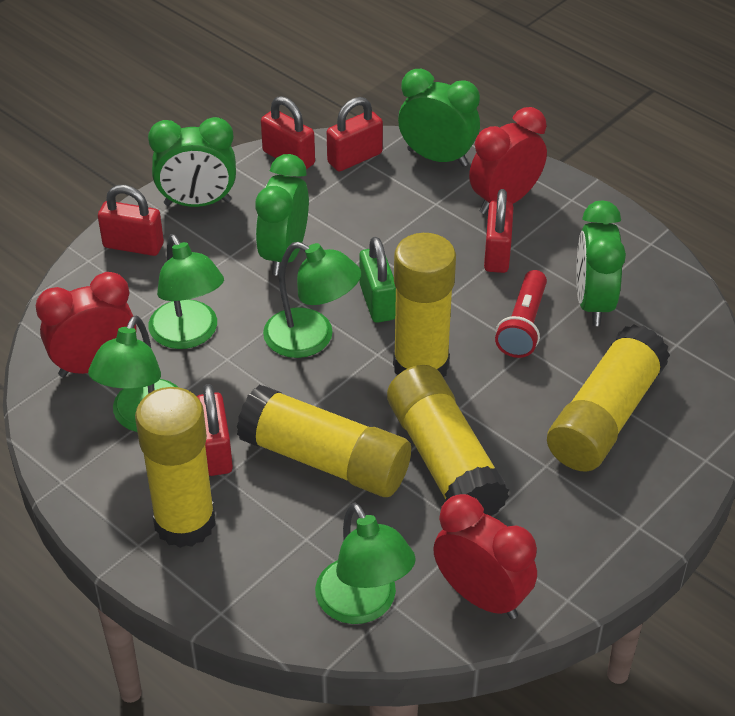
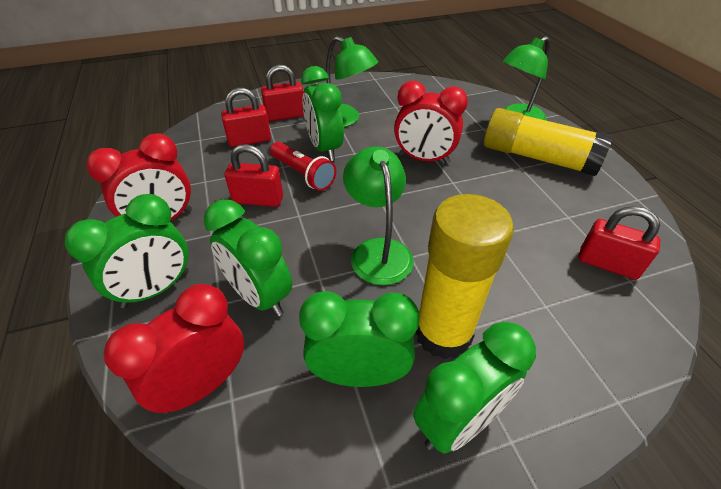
green clock: 4 -> 5
green lamp: 4 -> 3
green padlock: 1 -> 0
red padlock: 5 -> 4
yellow glue stick: 5 -> 2

